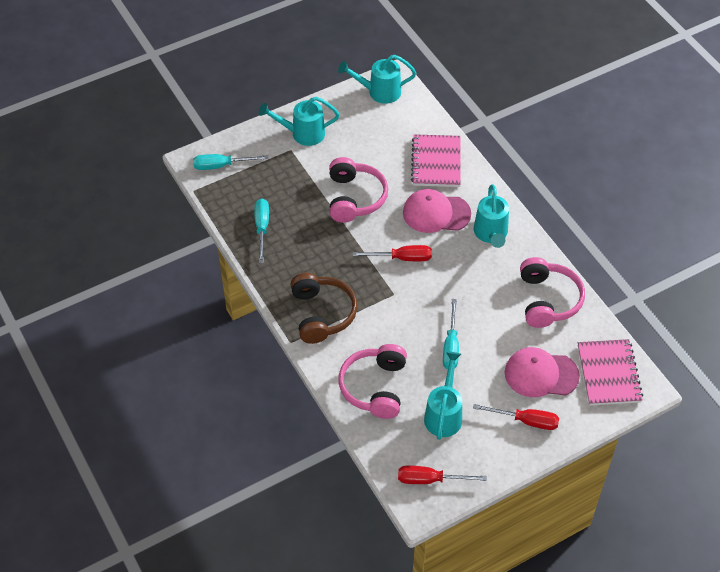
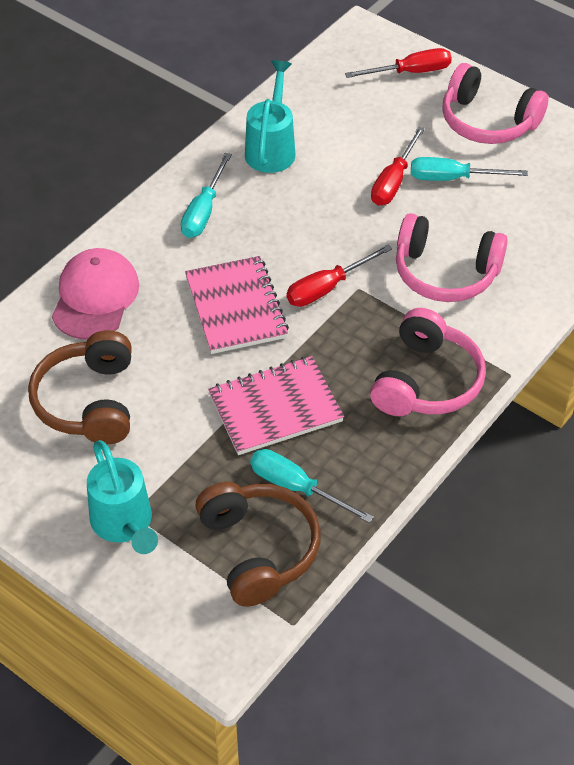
brown headphones: 1 -> 2
pink cap: 2 -> 1
turquoise watering can: 4 -> 2

